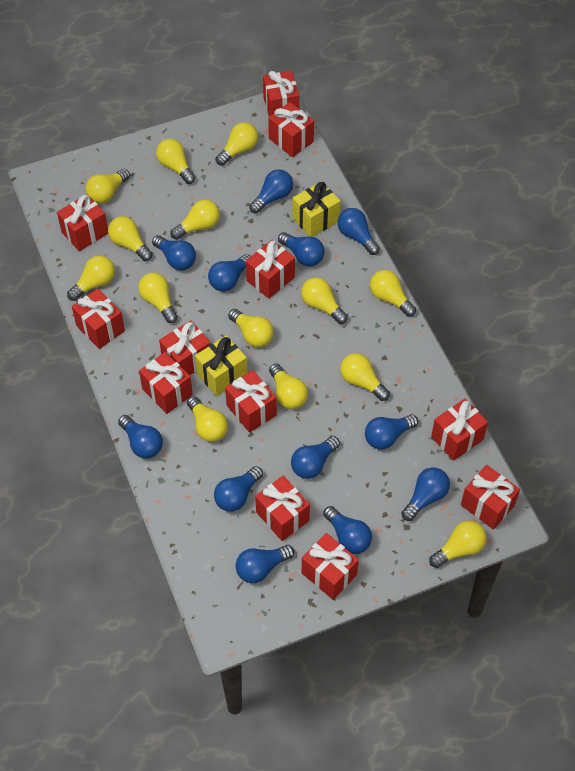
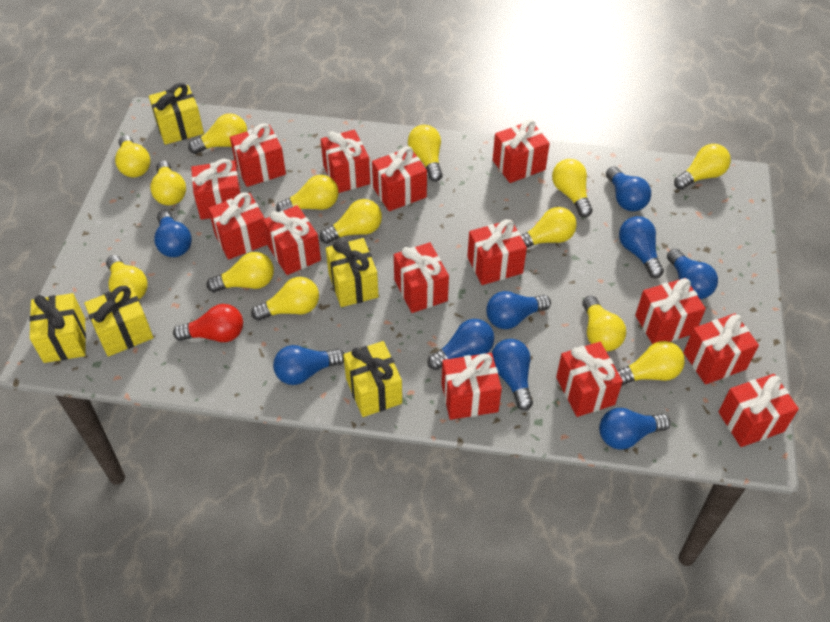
blue light bulb: 12 -> 9
red gift: 12 -> 14
red light bulb: 0 -> 1
yellow gift: 2 -> 5

